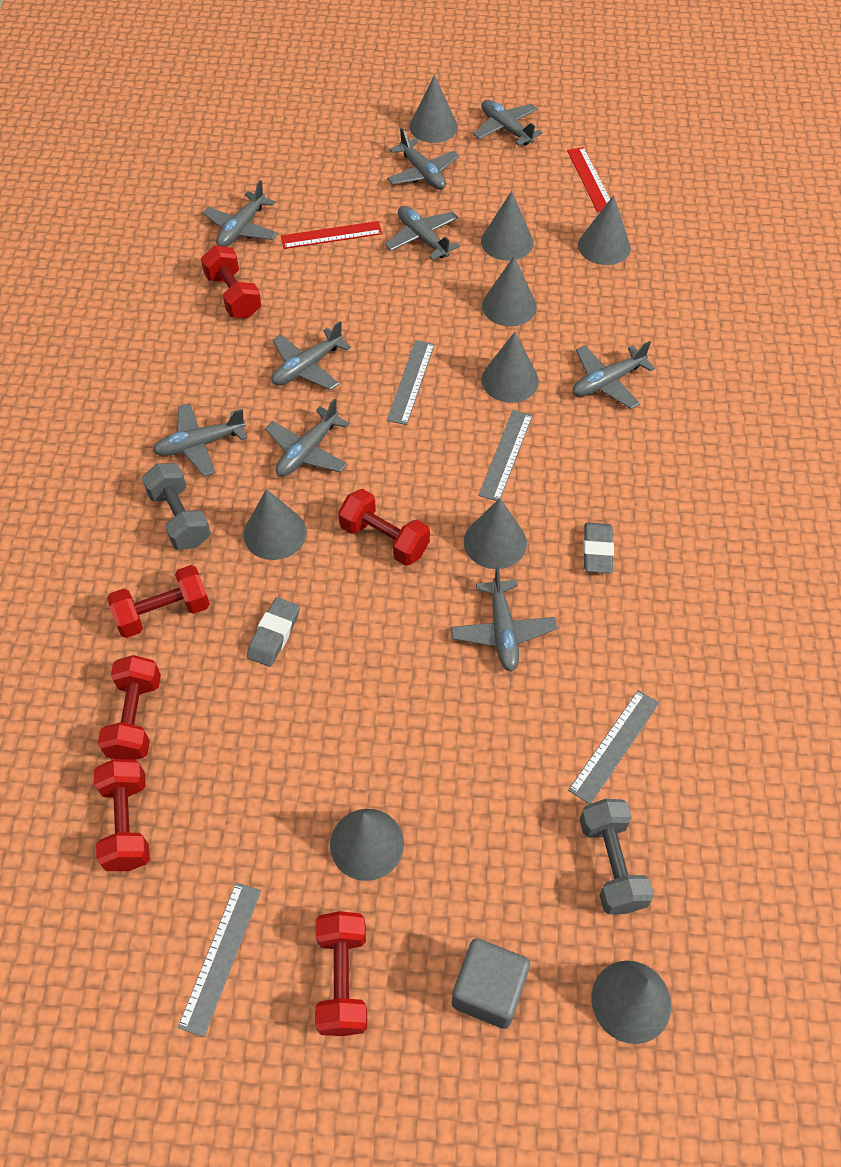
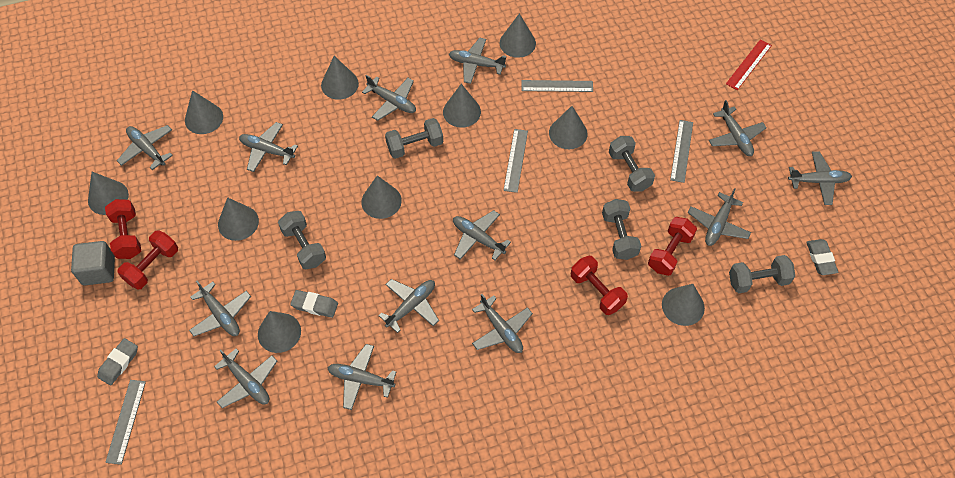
grey cone: 9 -> 10
grey dumbbell: 2 -> 5
grey eraser: 2 -> 3
grey plane: 9 -> 13
red dumbbell: 6 -> 4
red ruler: 2 -> 1

